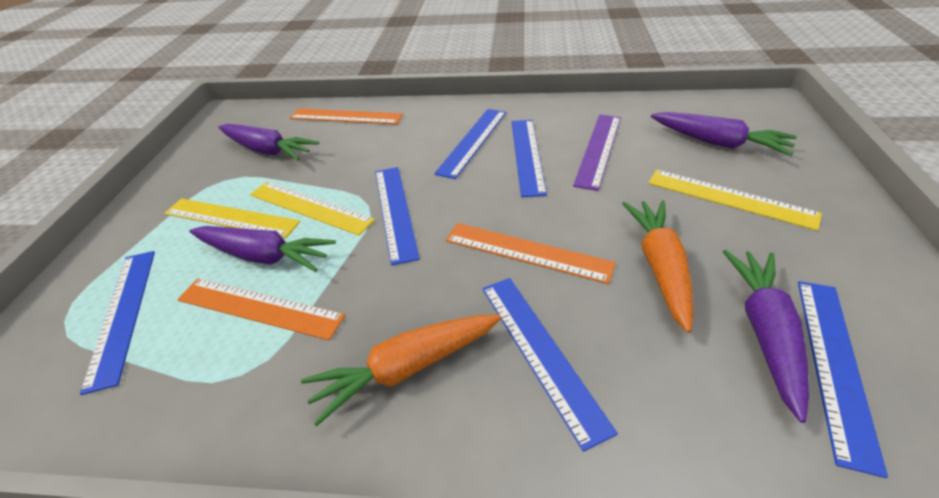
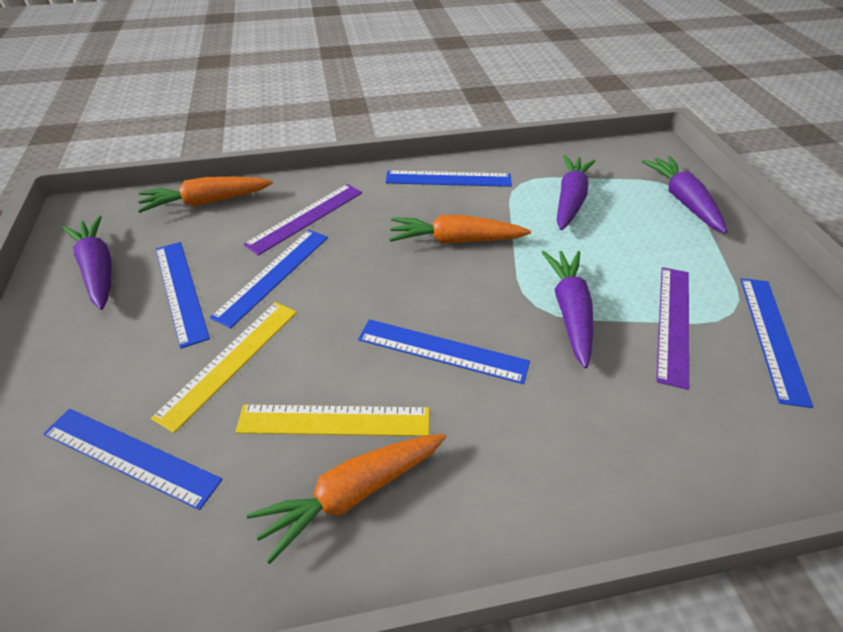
orange carrot: 2 -> 3
orange ruler: 3 -> 0
purple ruler: 1 -> 2
yellow ruler: 3 -> 2

